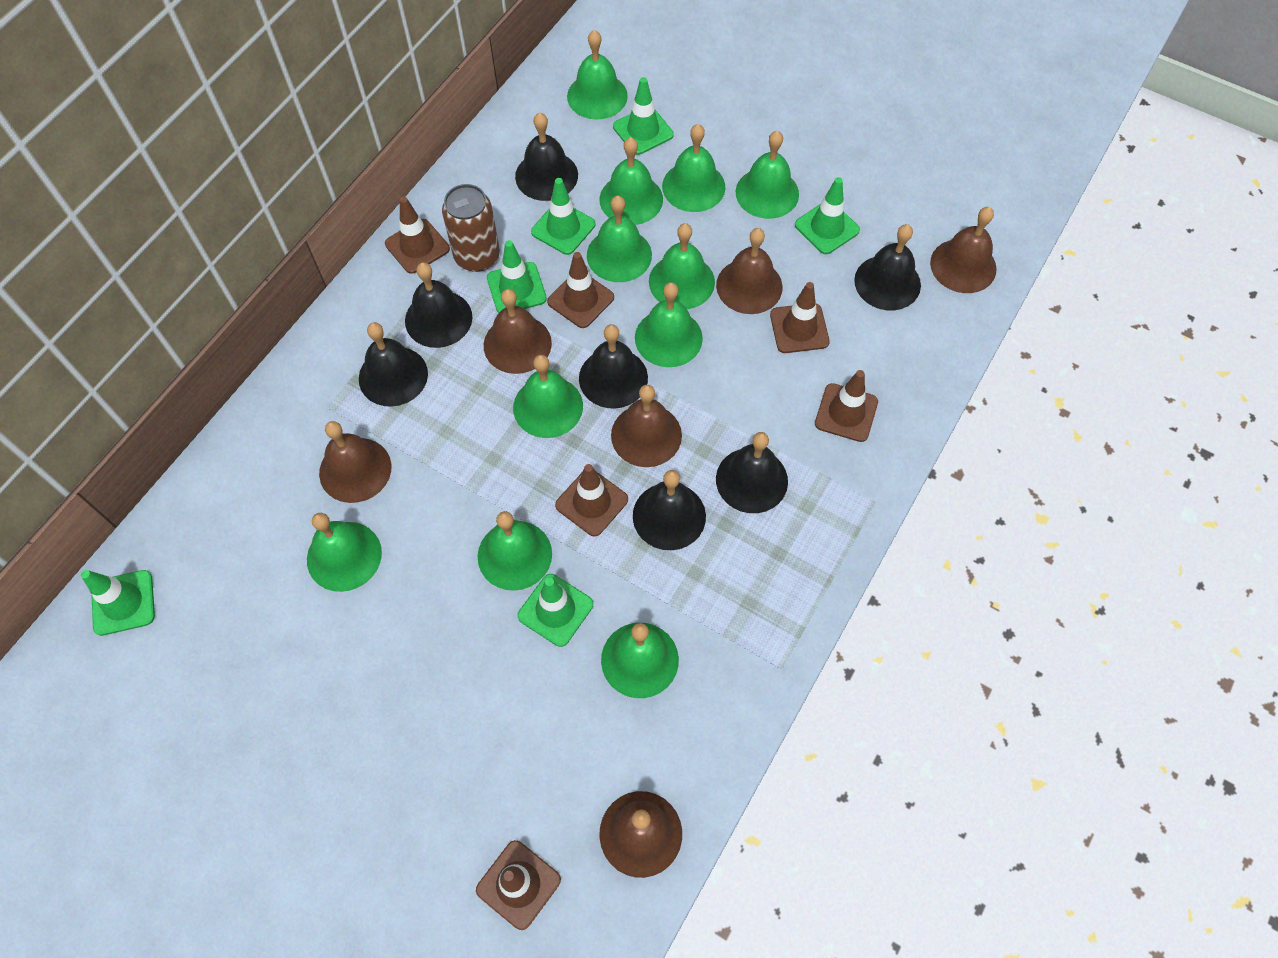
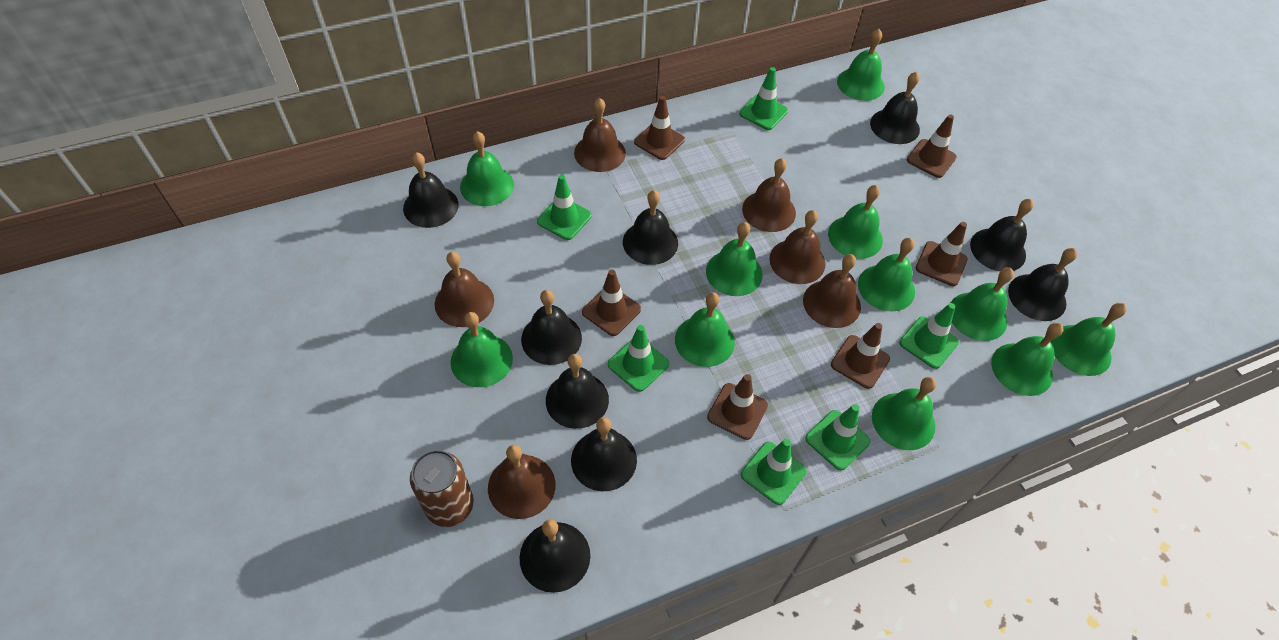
black bell: 7 -> 9

